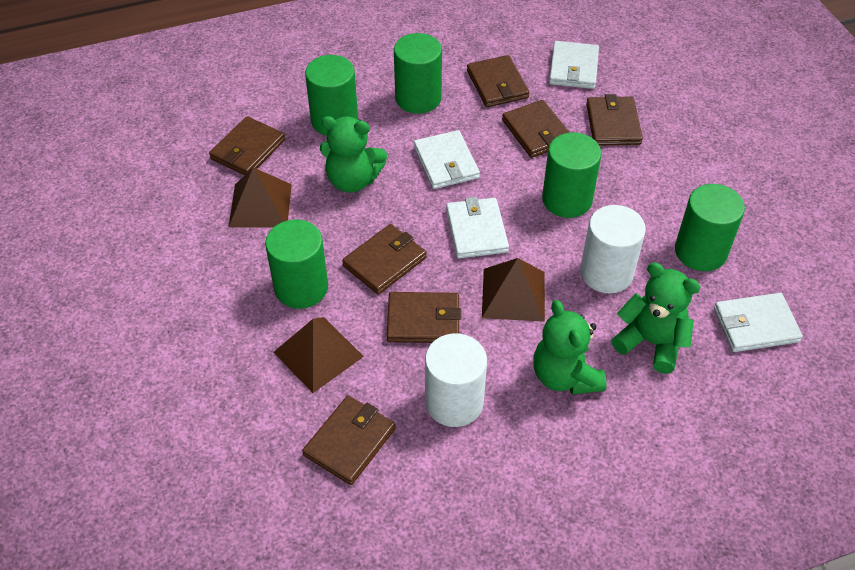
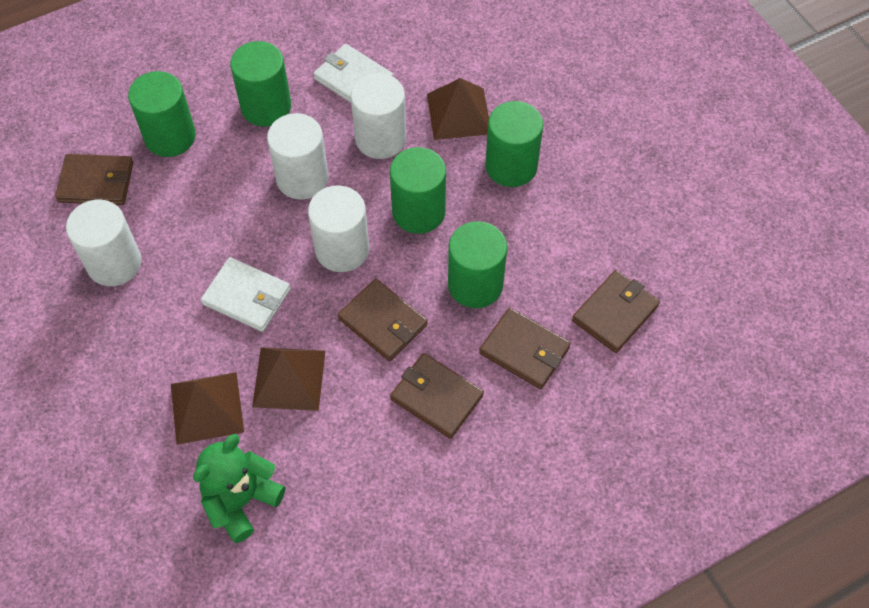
brown wallet: 7 -> 5
green teddy bear: 3 -> 1
white cylinder: 2 -> 4
white wallet: 4 -> 2

